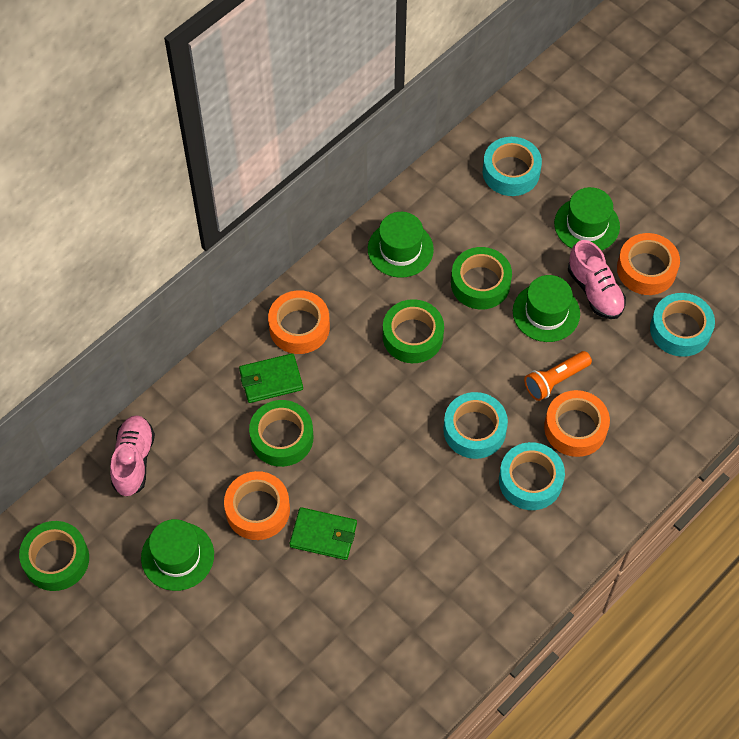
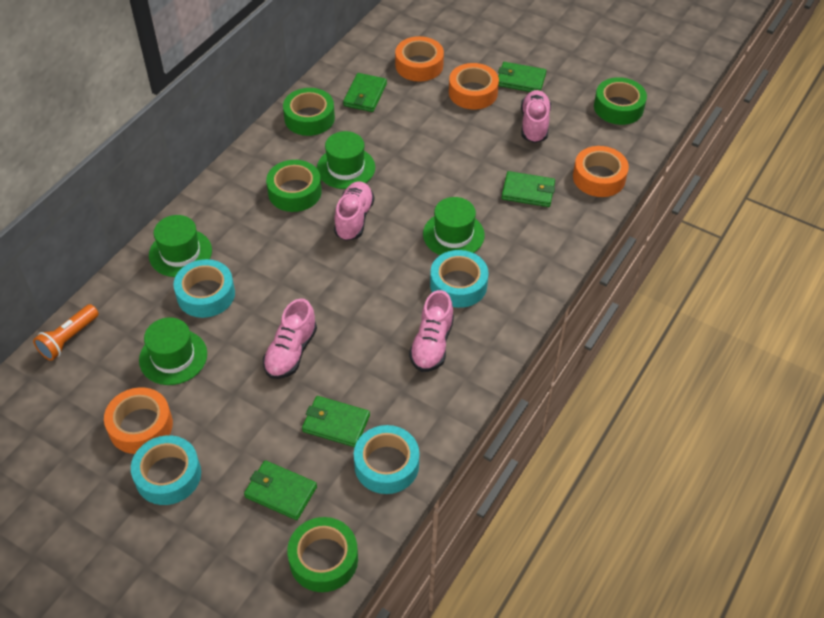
green wallet: 2 -> 5
pink shoe: 2 -> 4

